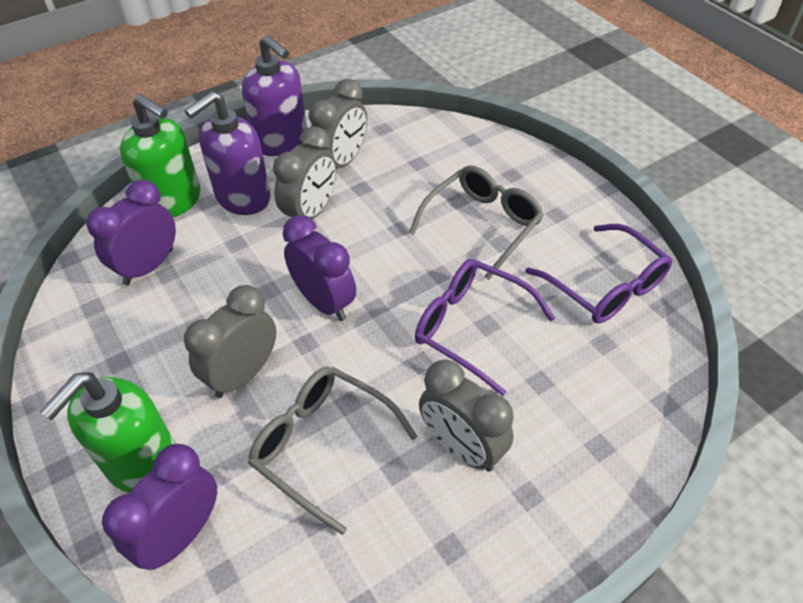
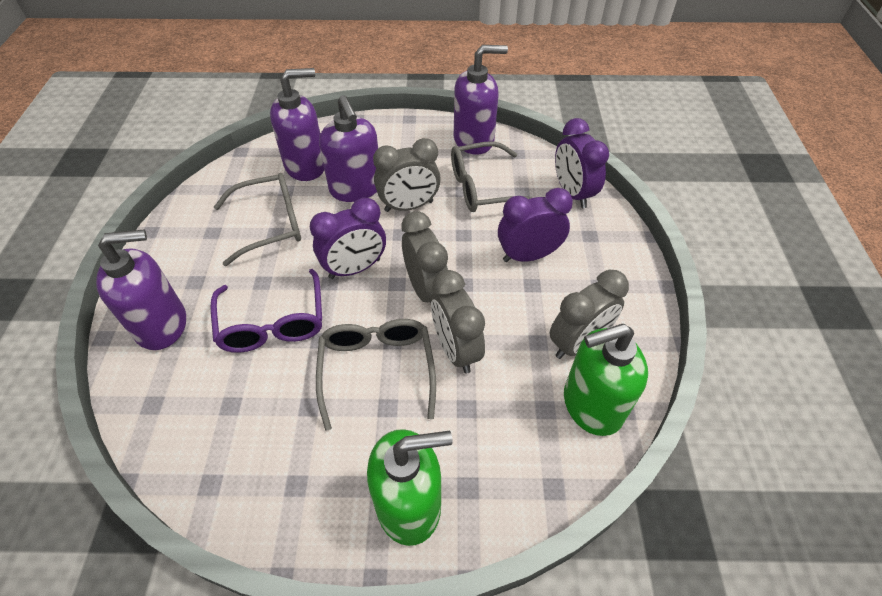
grey glasses: 2 -> 3
purple glasses: 2 -> 1
purple soap dispenser: 2 -> 4

